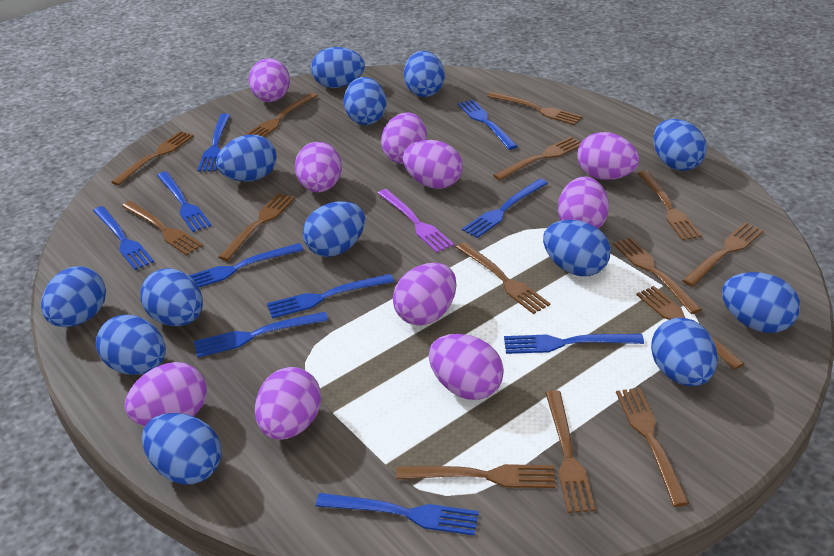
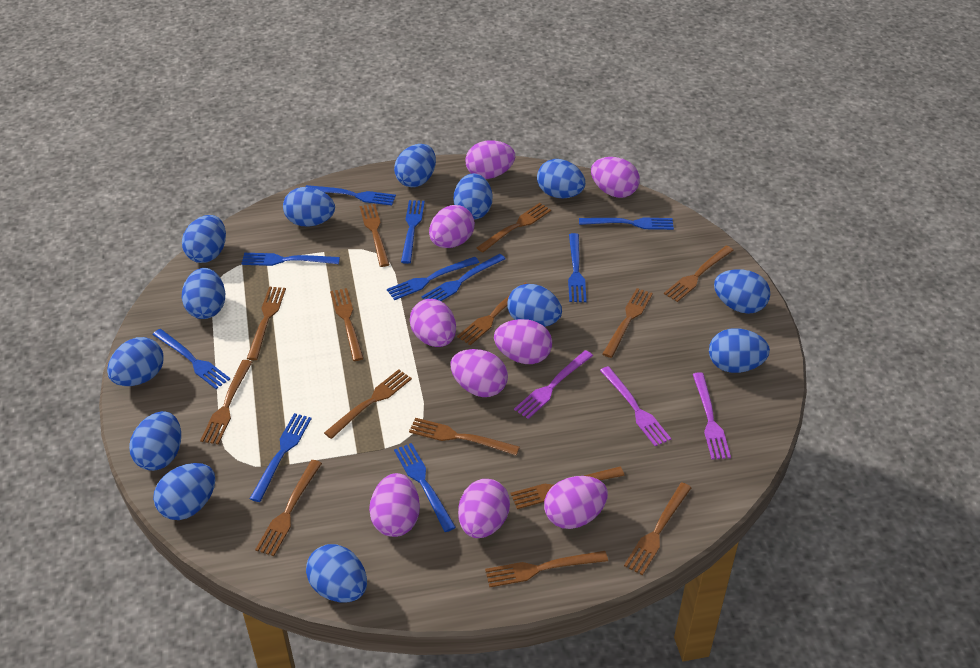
purple egg: 10 -> 9
purple fork: 1 -> 3

